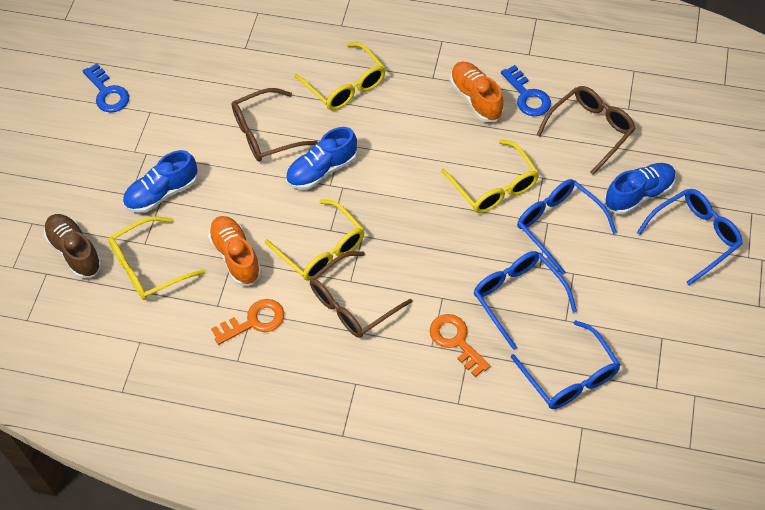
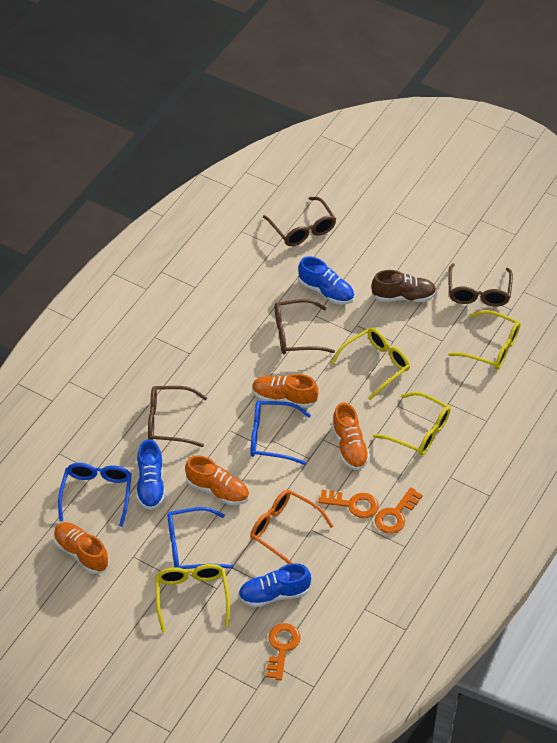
blue glasses: 4 -> 3
blue key: 2 -> 0
brown glasses: 3 -> 4
orange glasses: 0 -> 1
orange key: 2 -> 3
orange shoe: 2 -> 4

